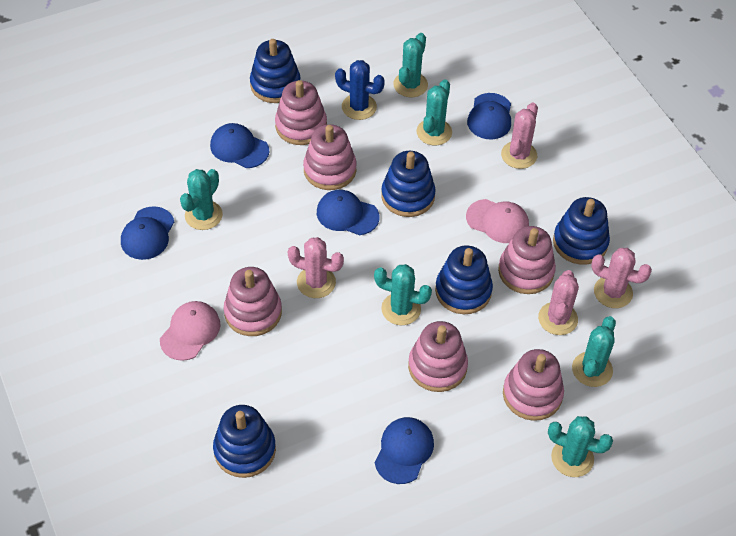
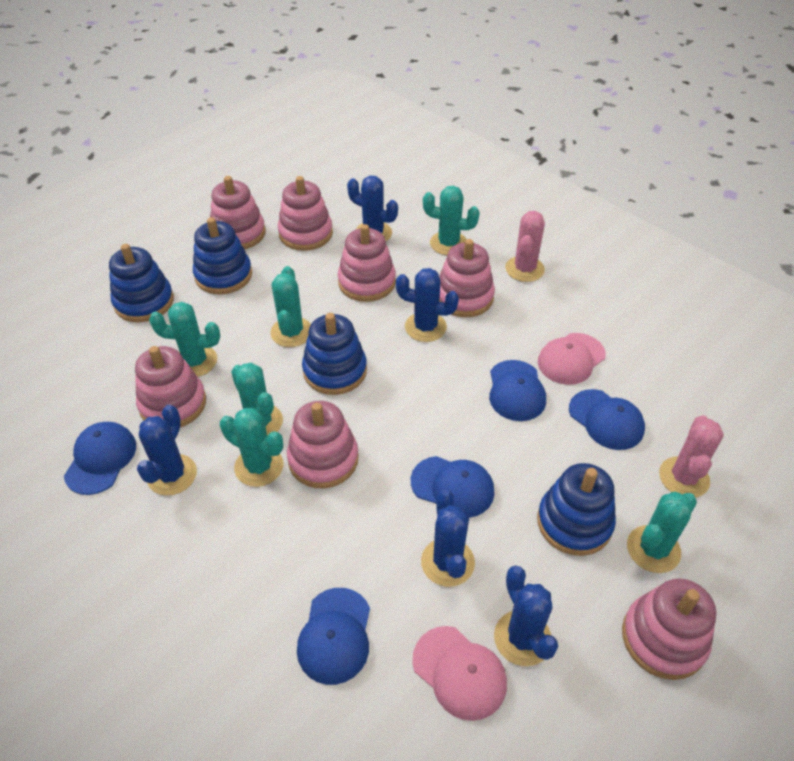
blue cactus: 1 -> 5
blue stacking toy: 5 -> 4
pink cactus: 4 -> 2
pink stacking toy: 6 -> 7

